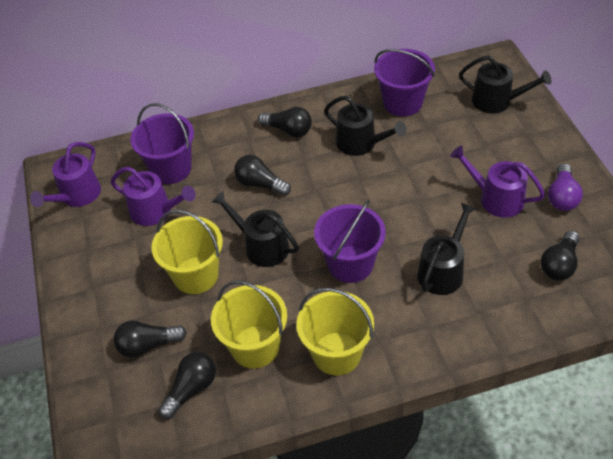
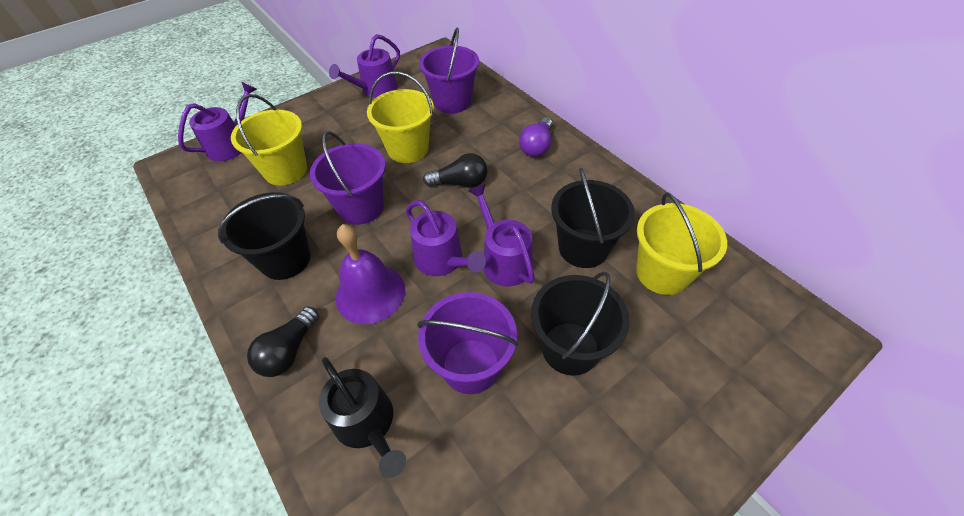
black bucket: 0 -> 3
black light bulb: 5 -> 2
black watering can: 4 -> 1
purple bell: 0 -> 1
purple watering can: 3 -> 4

